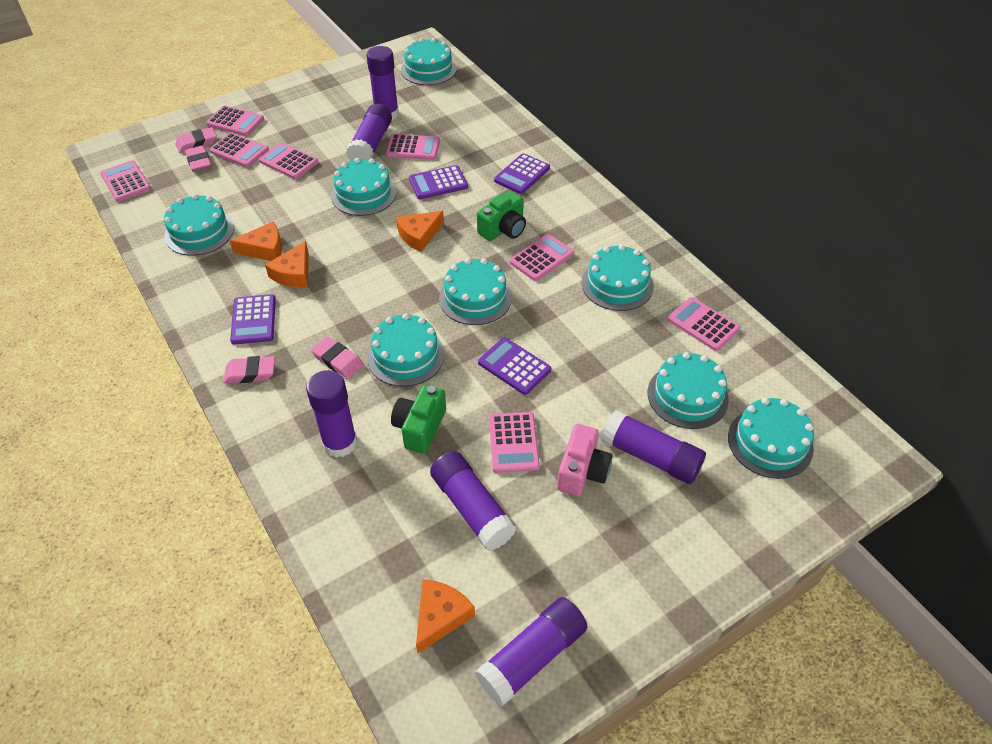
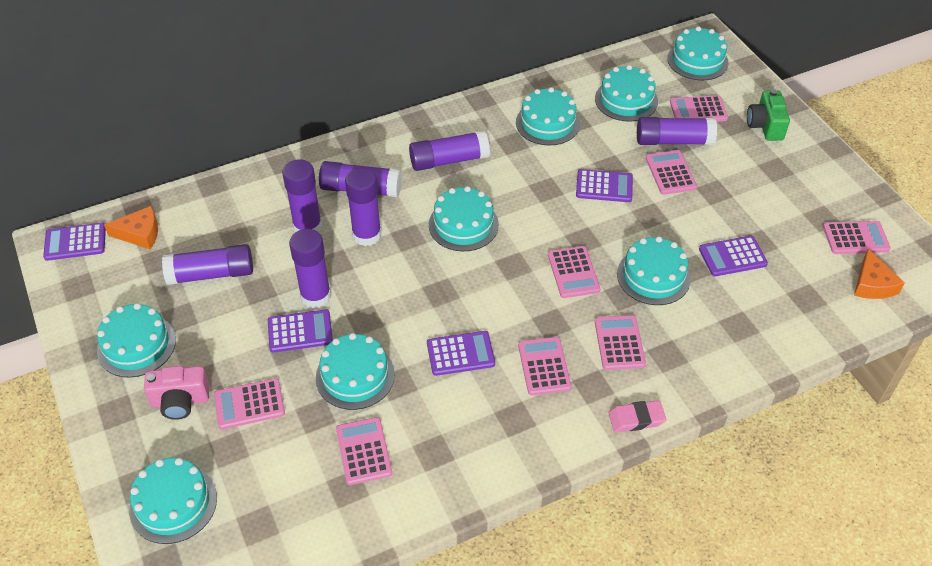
green camera: 2 -> 1
orange cheese: 4 -> 2
pink eraser: 4 -> 1
purple calculator: 4 -> 5
purple glue stick: 6 -> 7

